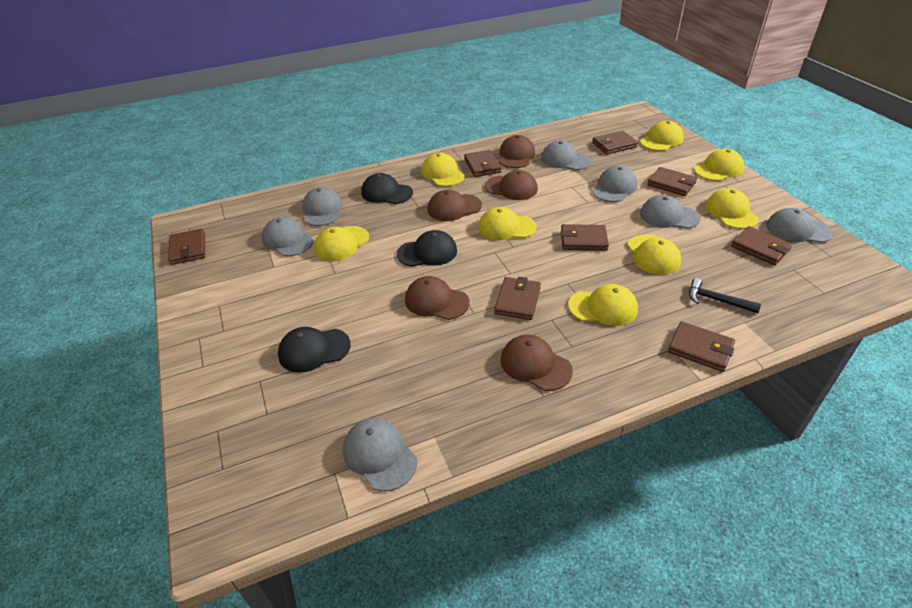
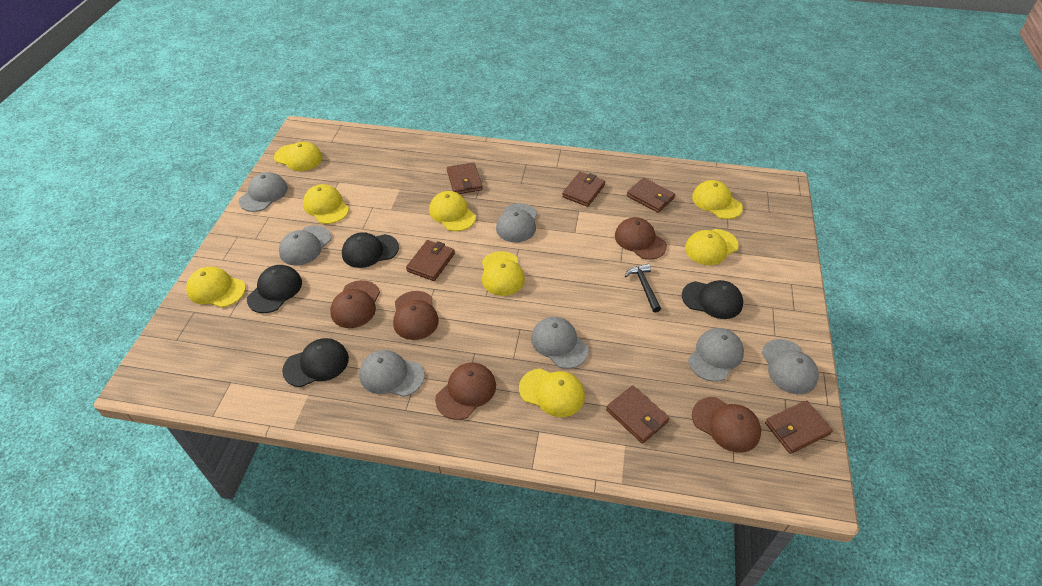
black cap: 3 -> 4
brown wallet: 8 -> 6

